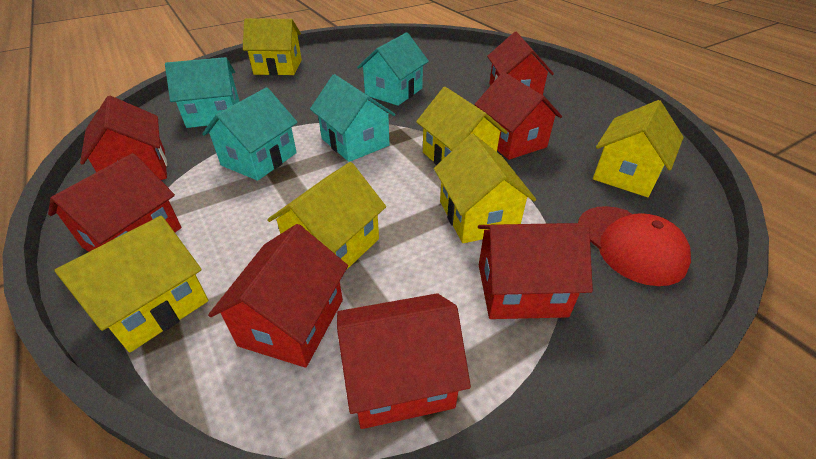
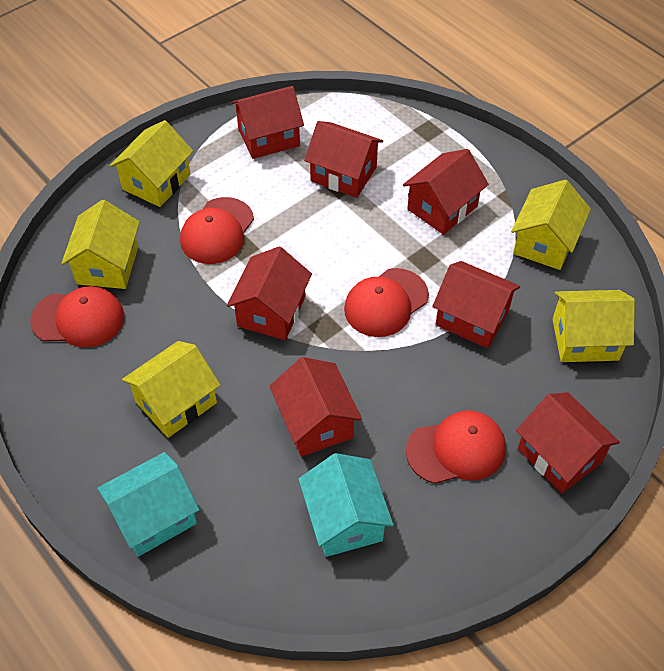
red cap: 1 -> 4
turquoise house: 4 -> 2
yellow house: 6 -> 5

